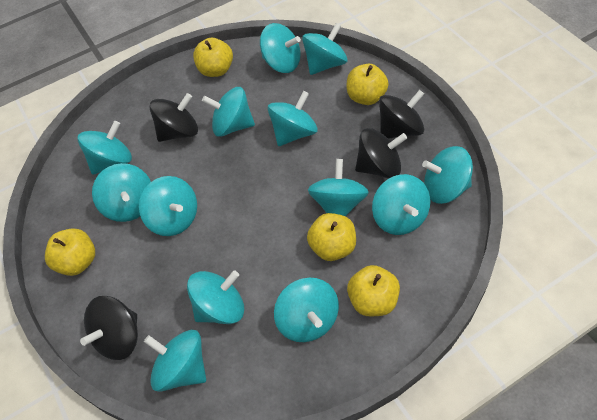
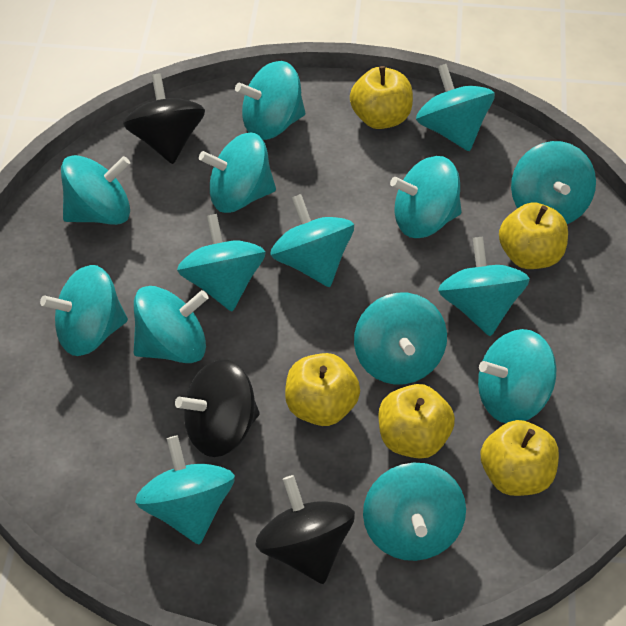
black spinning top: 4 -> 3
turquoise spinning top: 13 -> 15

